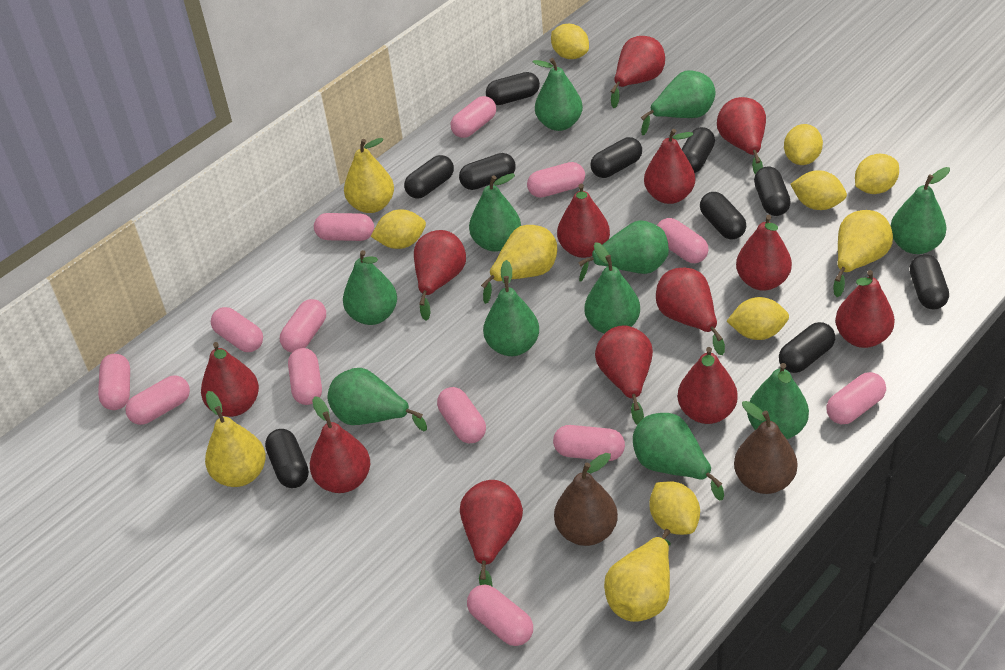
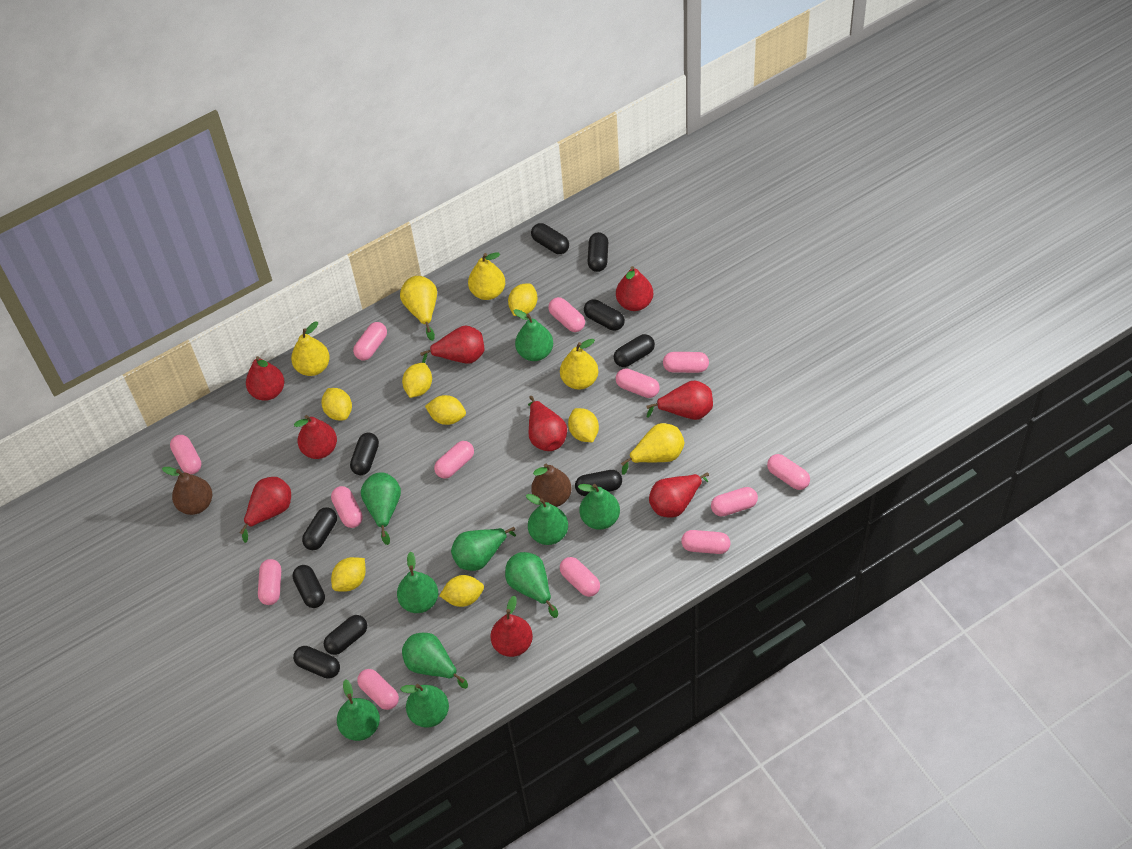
green pear: 11 -> 10
red pear: 13 -> 9

